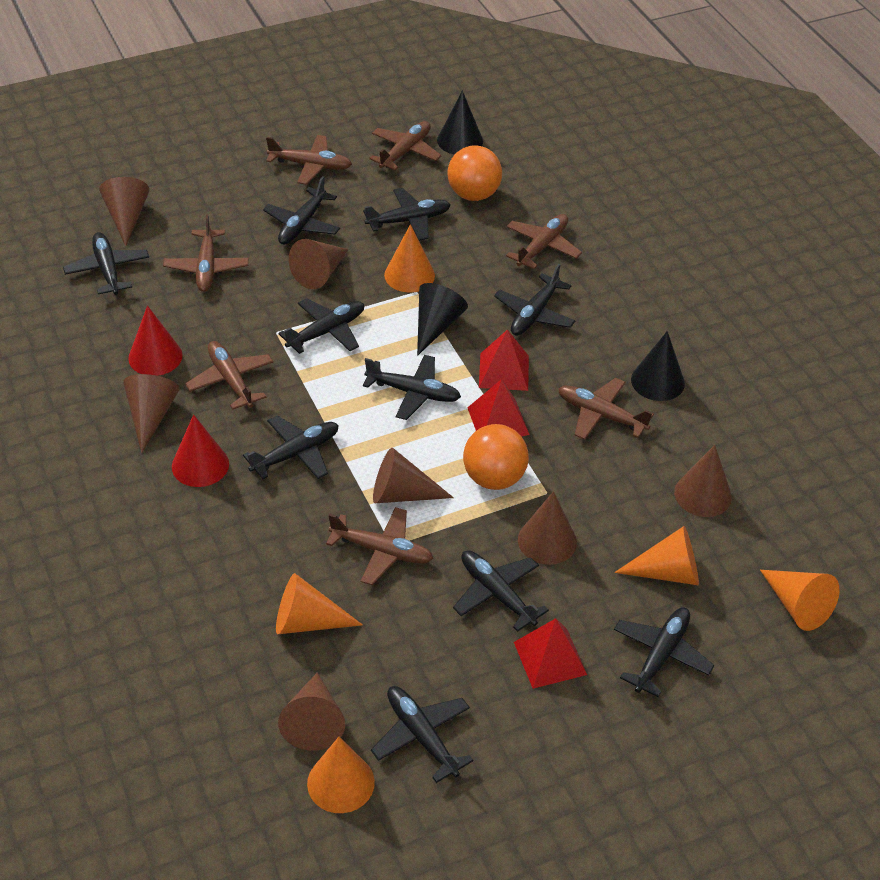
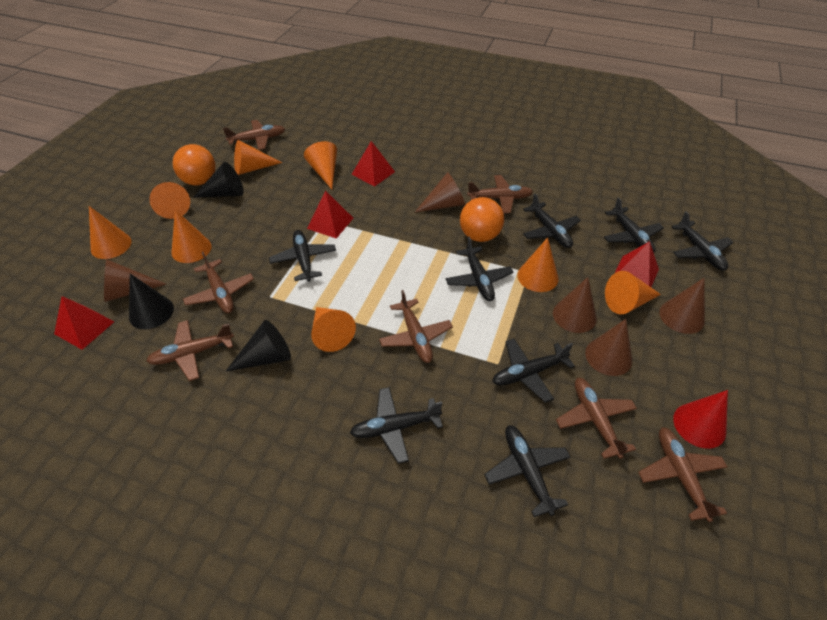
black plane: 10 -> 8
brown cone: 7 -> 5
orange cone: 5 -> 8
red cone: 2 -> 1
red pyramid: 3 -> 4

